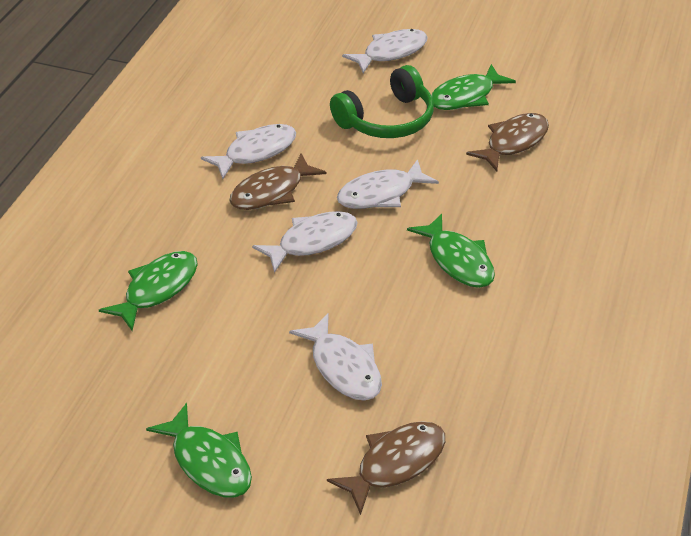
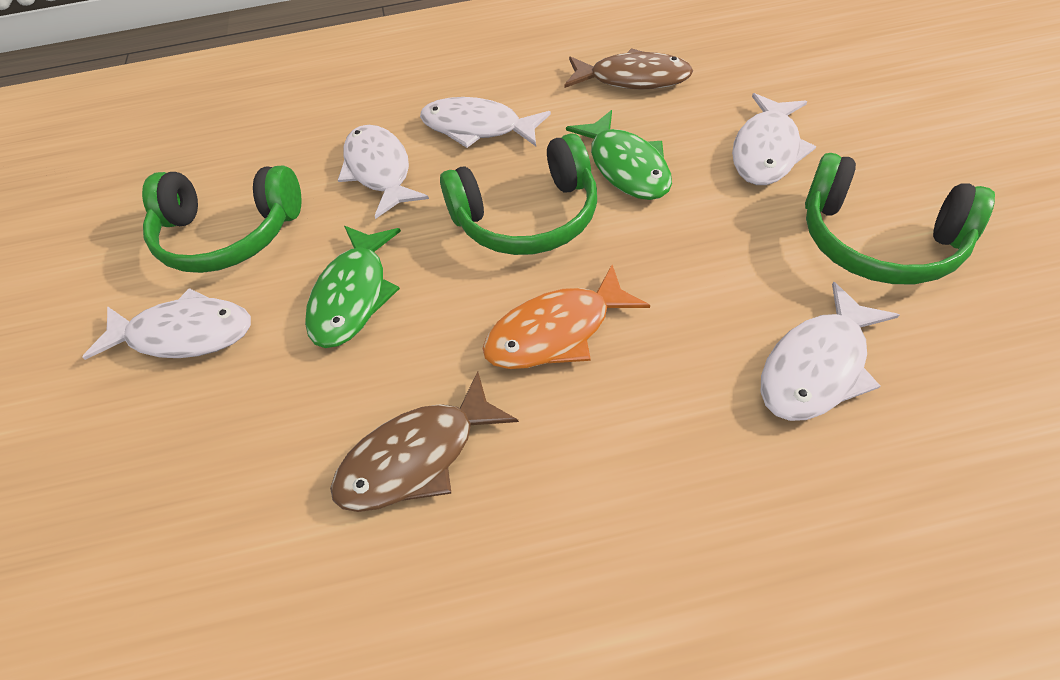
brown fish: 3 -> 2
green fish: 4 -> 2
green headphones: 1 -> 3
orange fish: 0 -> 1

